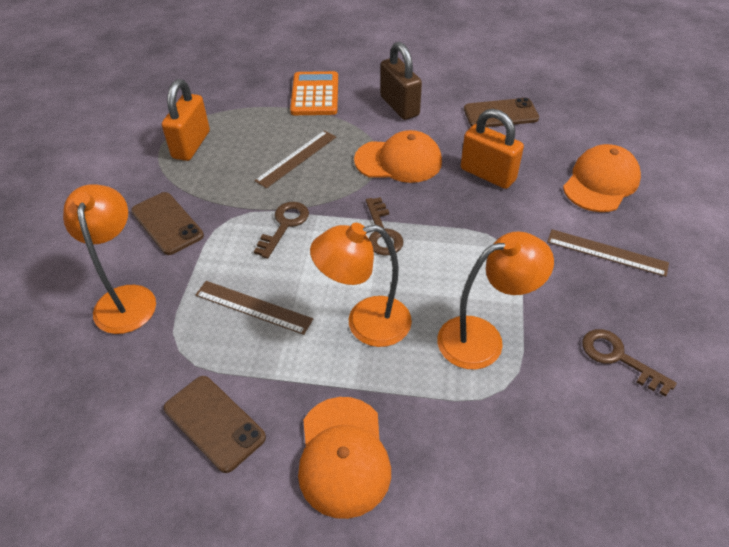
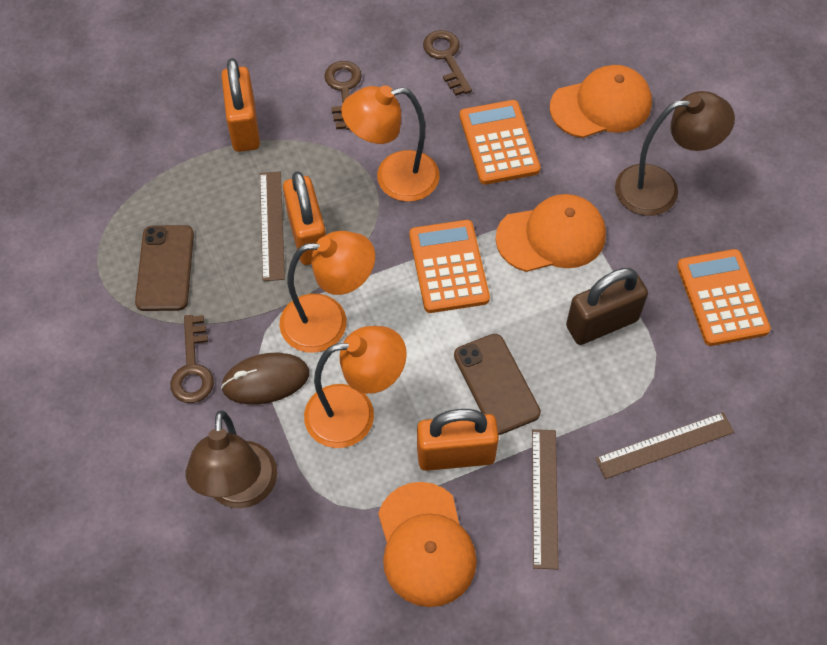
brown lamp: 0 -> 2
brown mouse: 0 -> 1
brown phone: 3 -> 2
orange calculator: 1 -> 3
orange padlock: 2 -> 3

